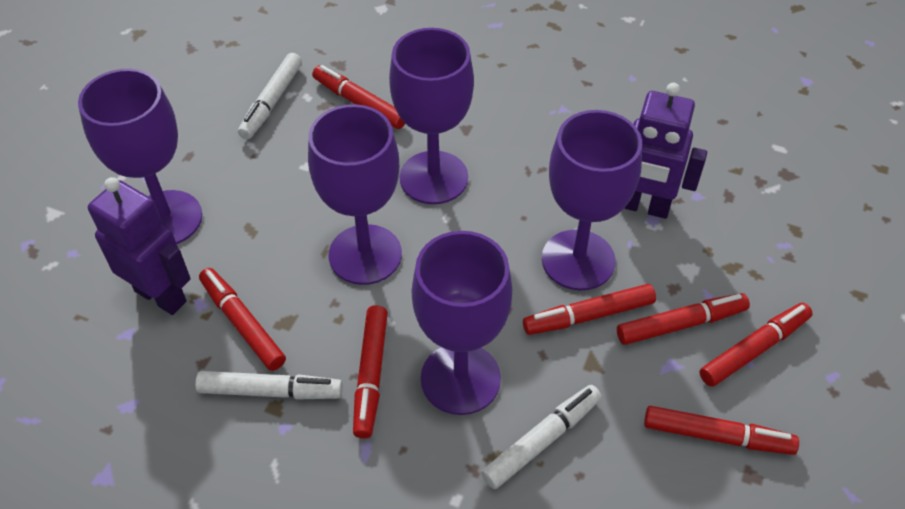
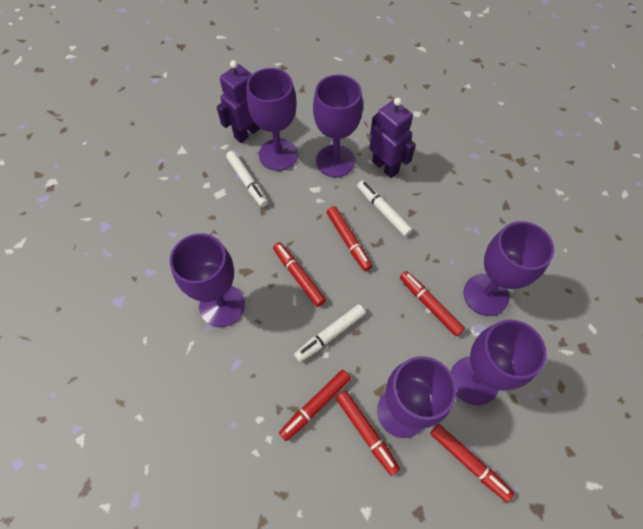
purple goblet: 5 -> 6
red marker: 7 -> 6

